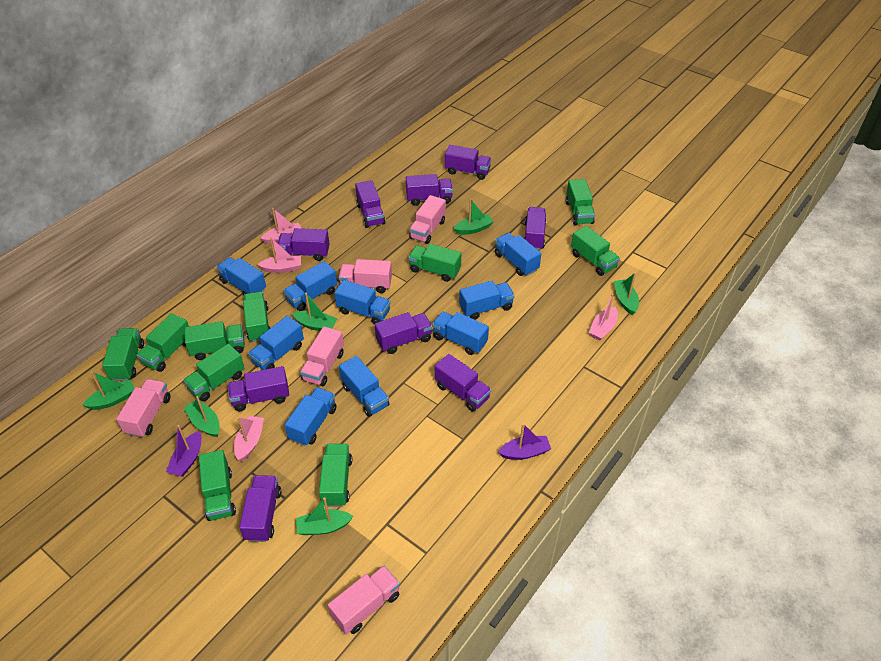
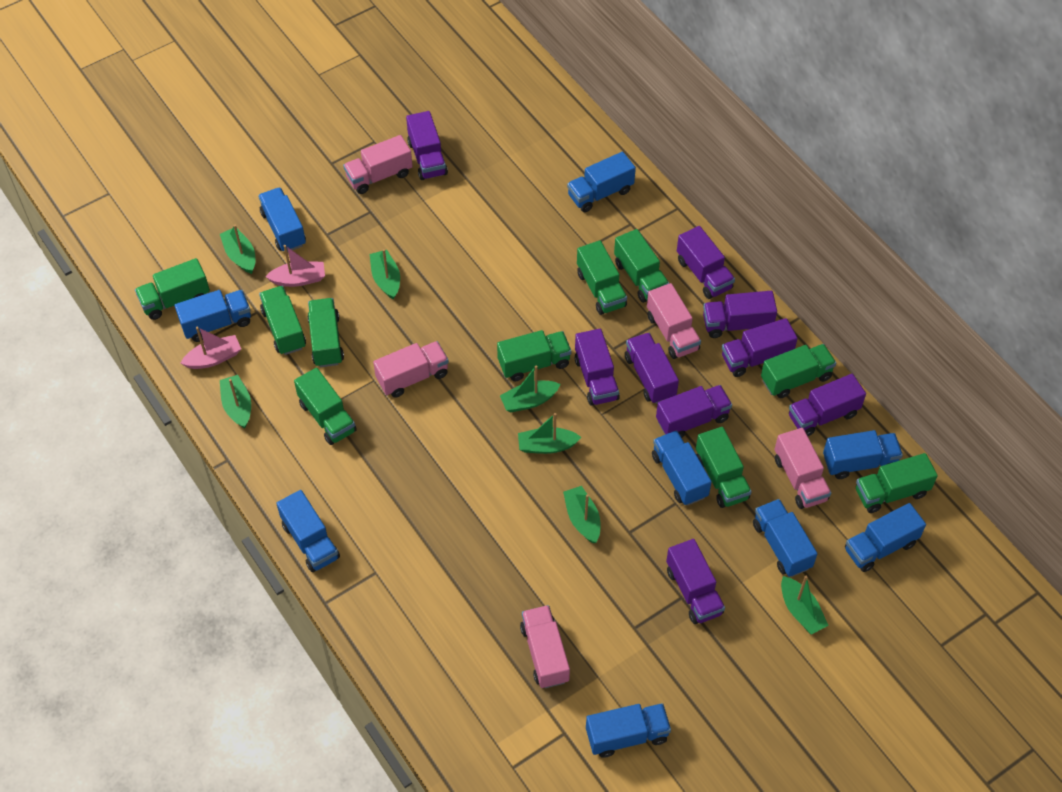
green boat: 6 -> 7
pink boat: 4 -> 2
purple boat: 2 -> 0

